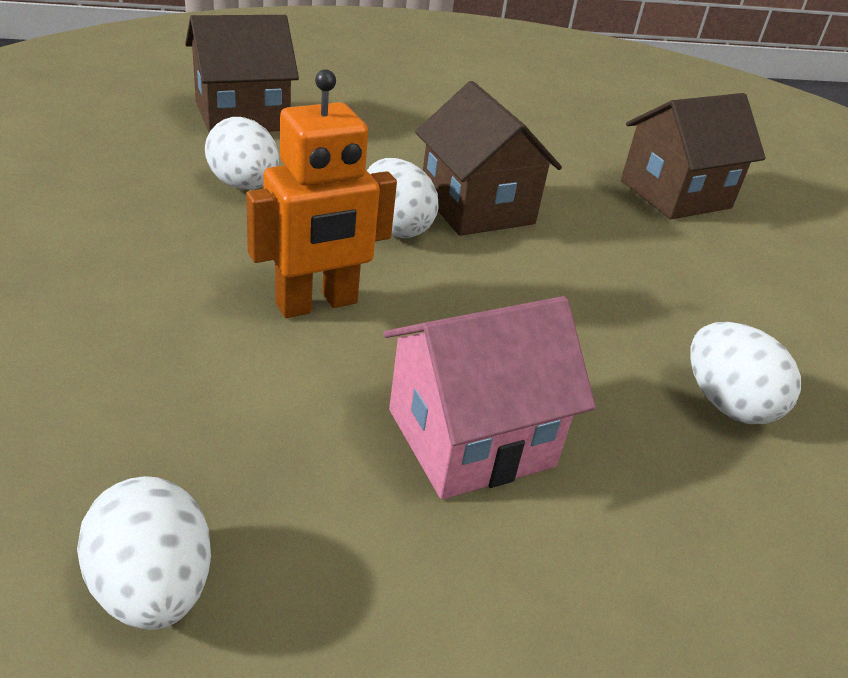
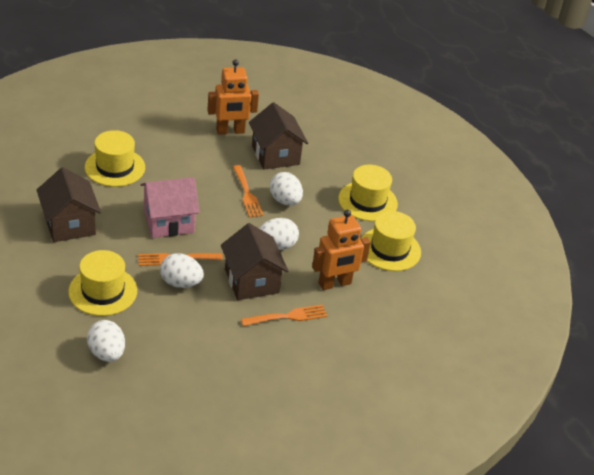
orange fork: 0 -> 3
orange robot: 1 -> 2
yellow hat: 0 -> 4

